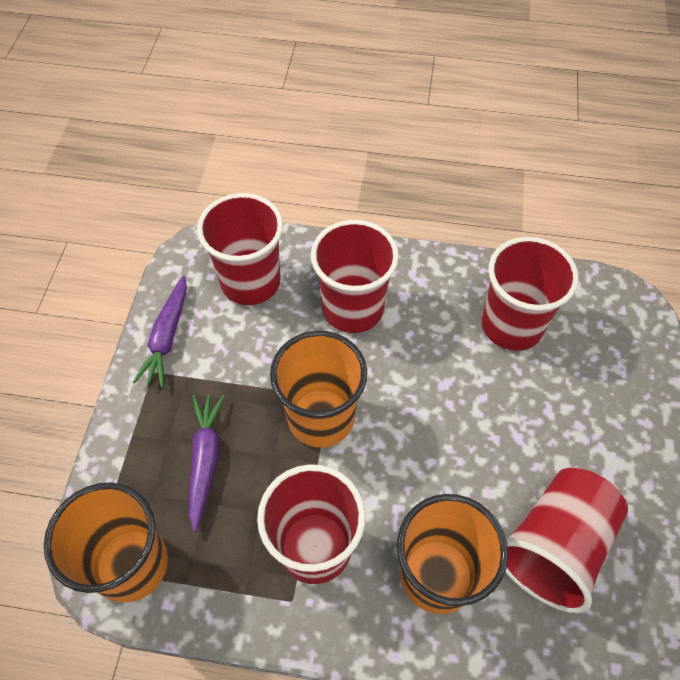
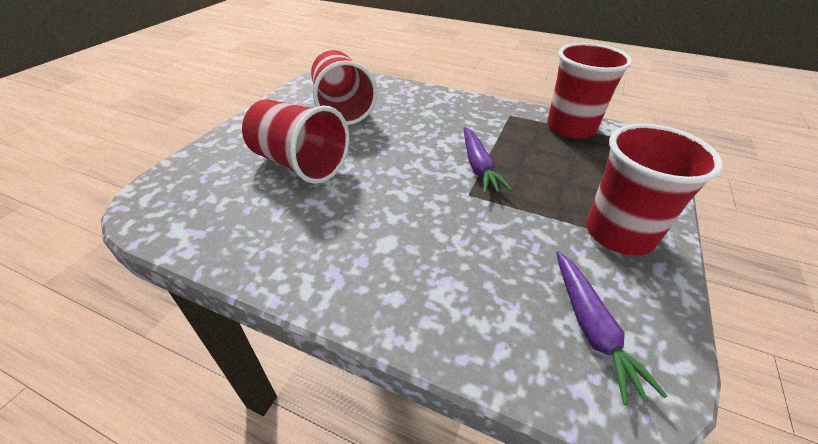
orange cup: 3 -> 0
red cup: 5 -> 4

